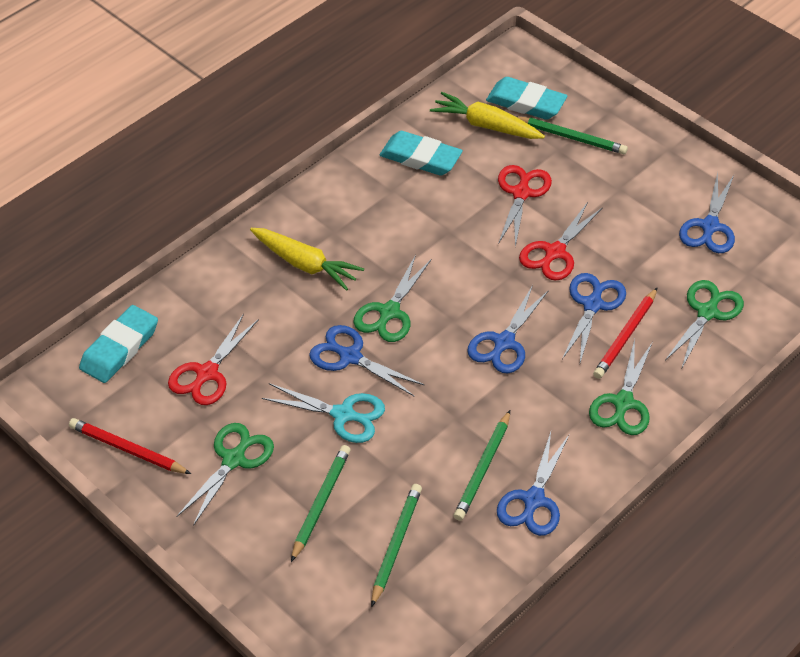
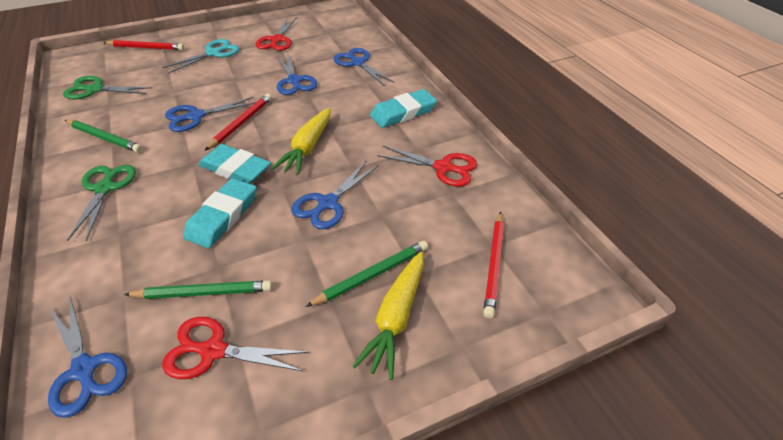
green pencil: 4 -> 3
green scissors: 4 -> 2
red pencil: 2 -> 3

